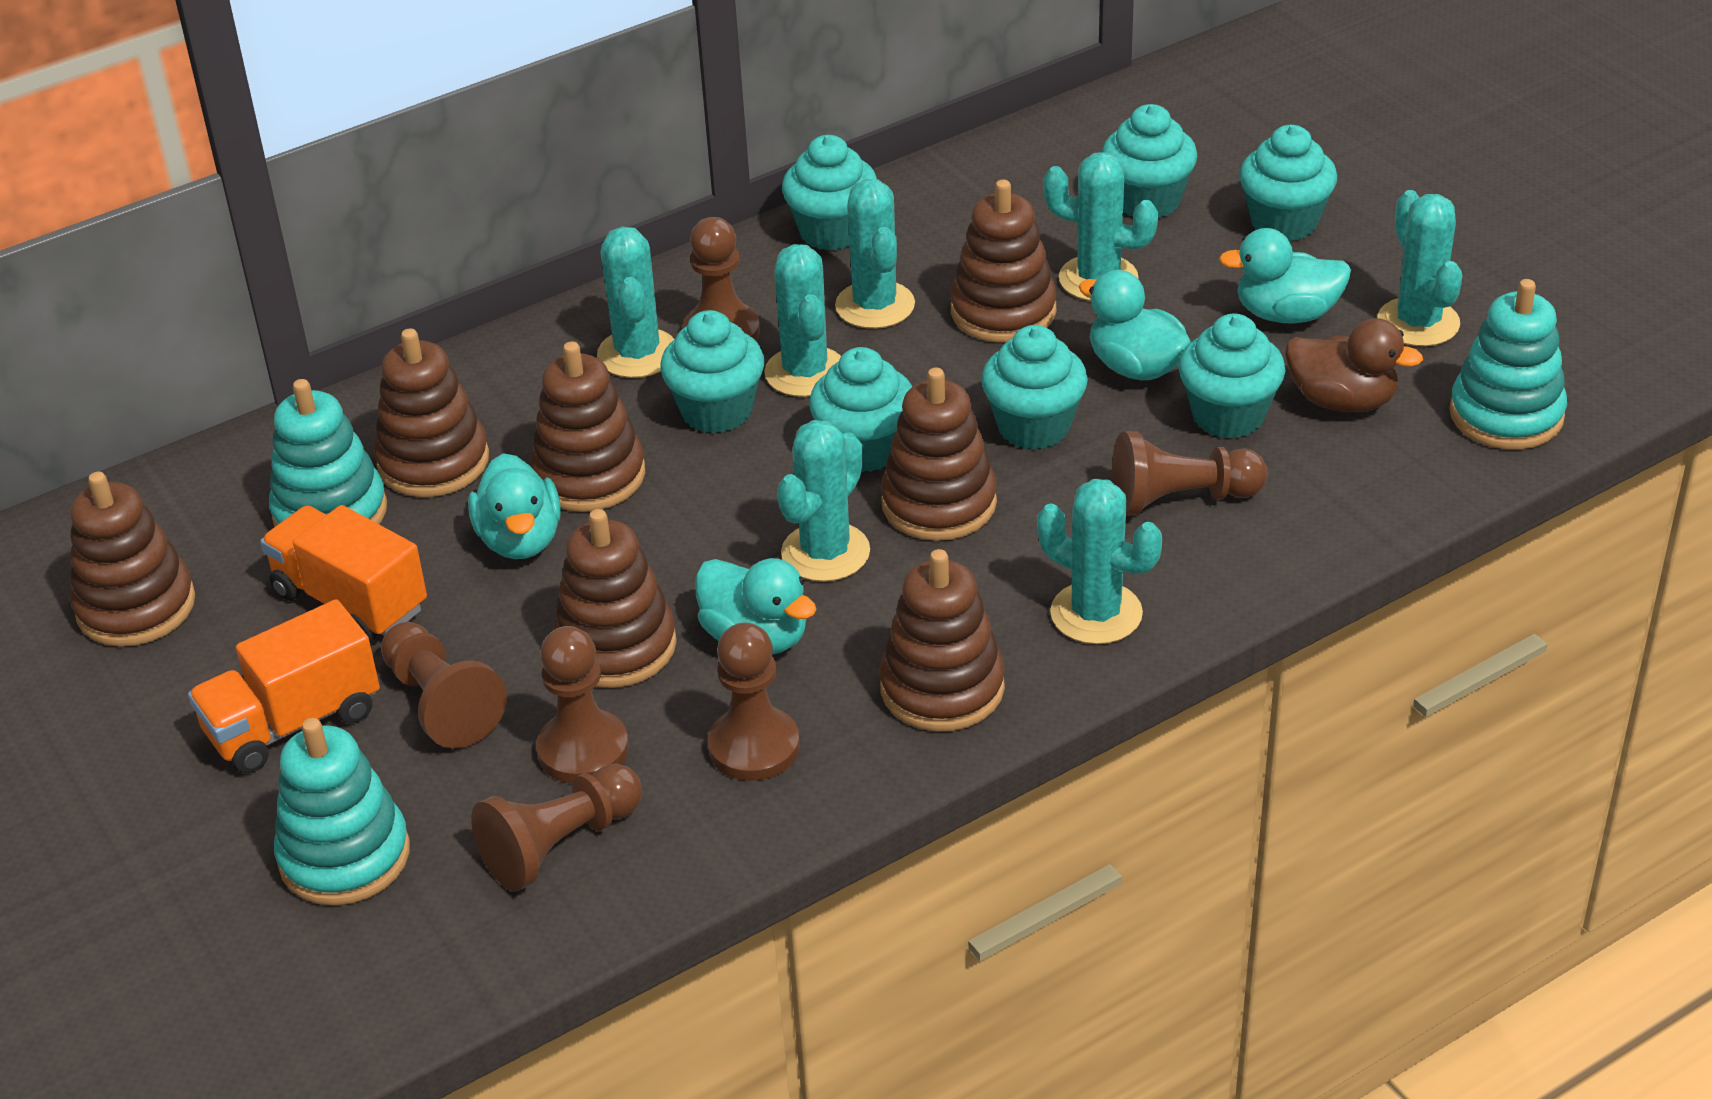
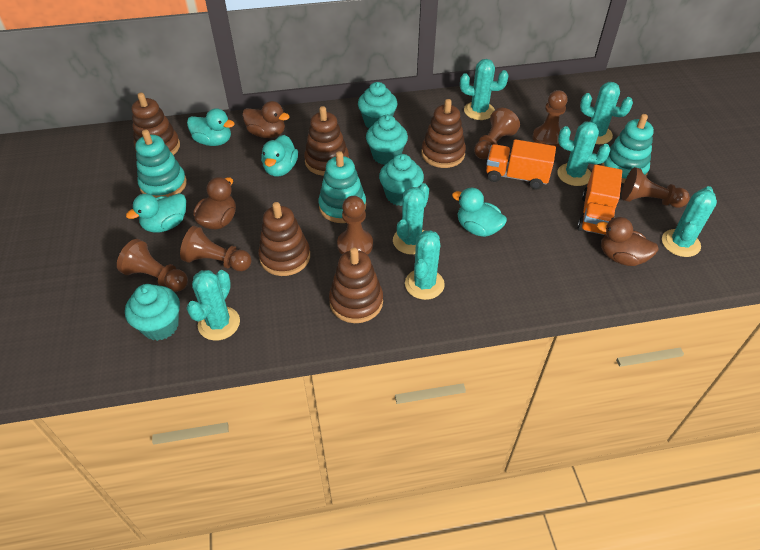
brown duck: 1 -> 3
brown stacking toy: 7 -> 5
turquoise cupcake: 7 -> 4

